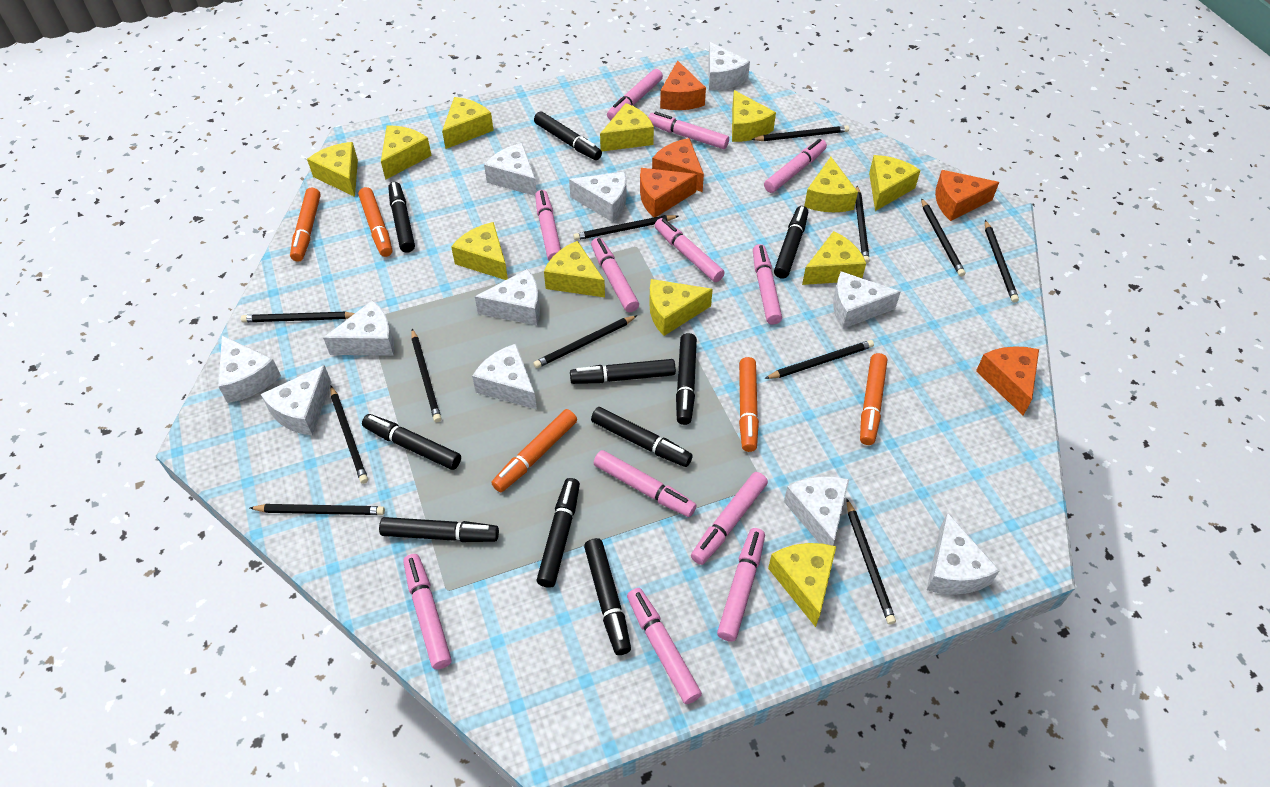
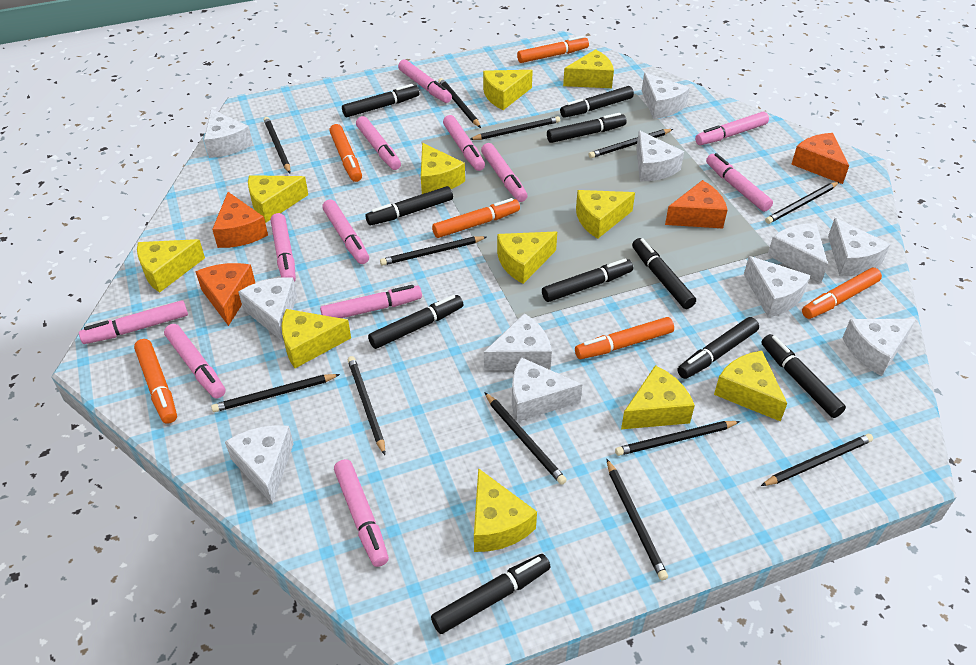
orange cheese: 5 -> 4
orange marker: 5 -> 6
yellow cheese: 12 -> 11

